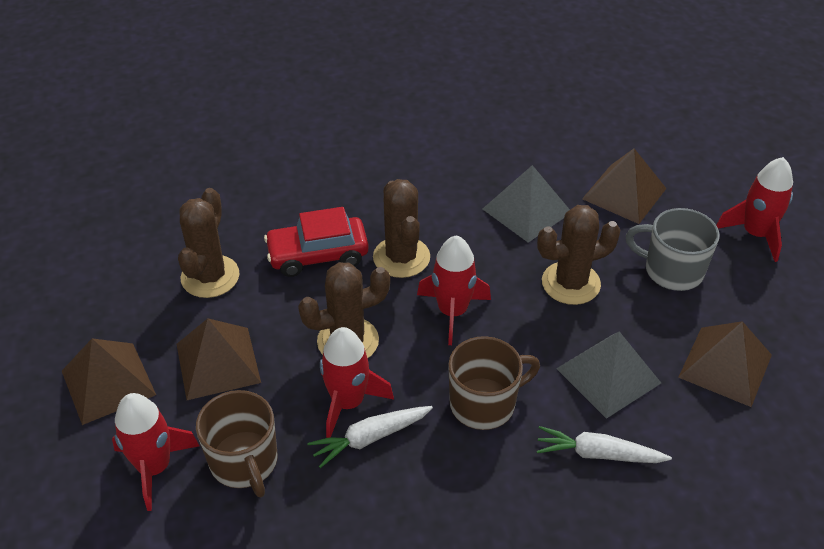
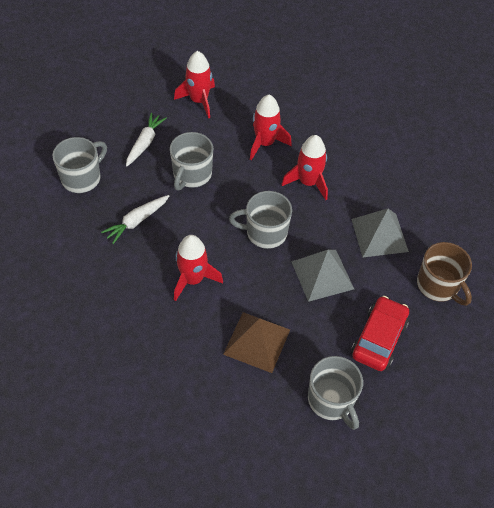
brown cactus: 4 -> 0
brown mug: 2 -> 1
brown pyramid: 4 -> 1
grey mug: 1 -> 4

